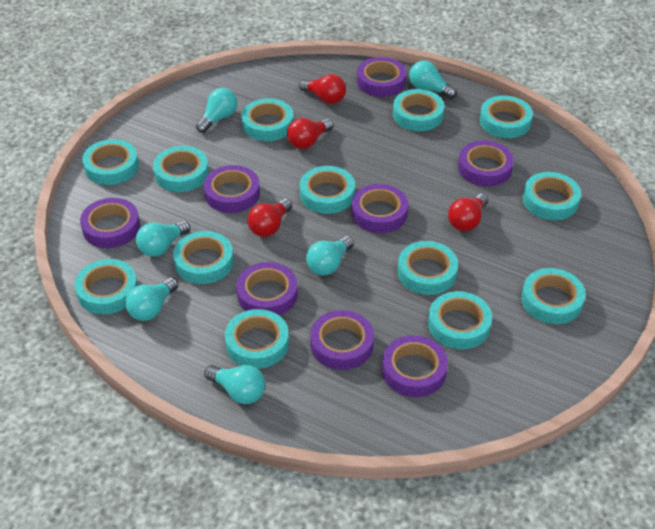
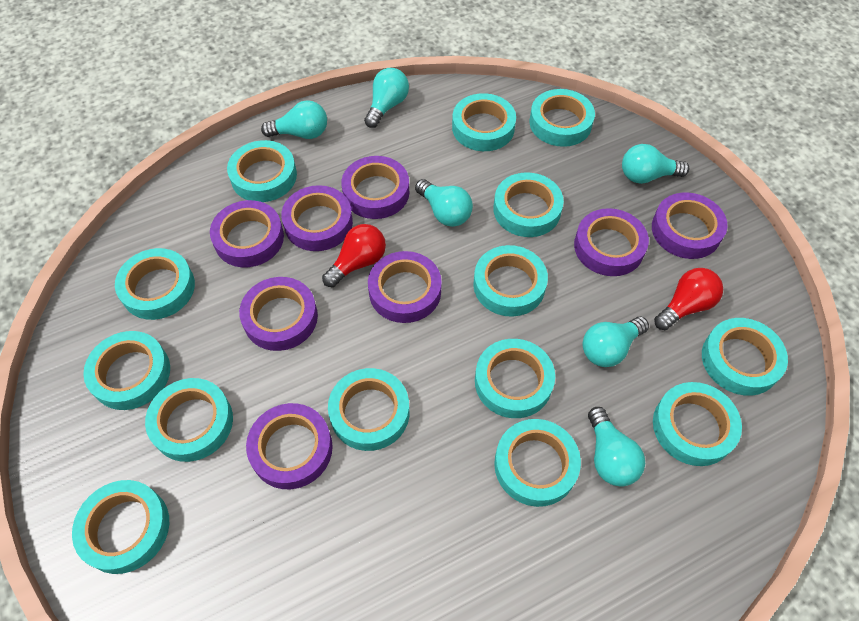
red light bulb: 4 -> 2
turquoise tape: 13 -> 14

